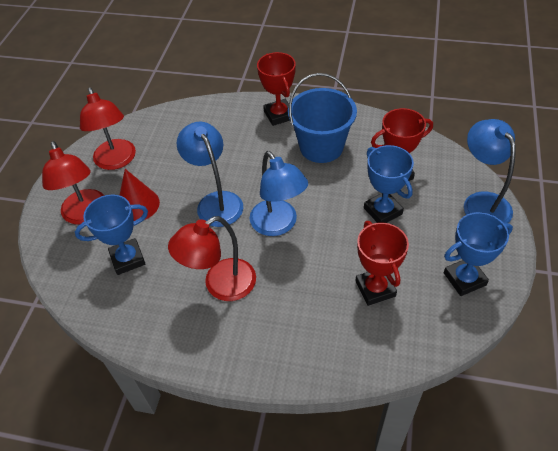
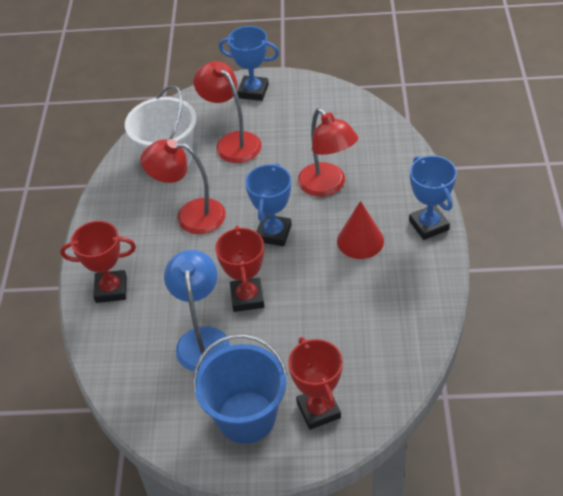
blue lamp: 3 -> 1
white bucket: 0 -> 1

